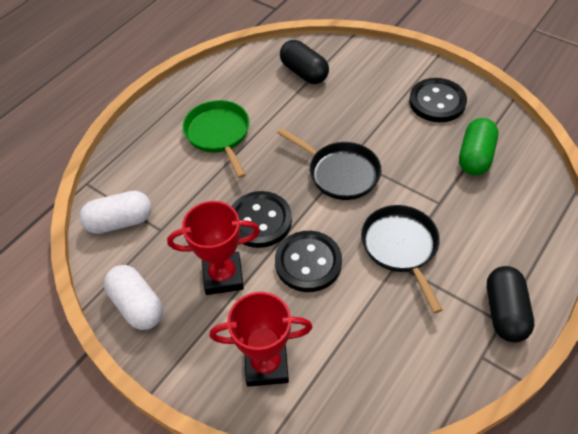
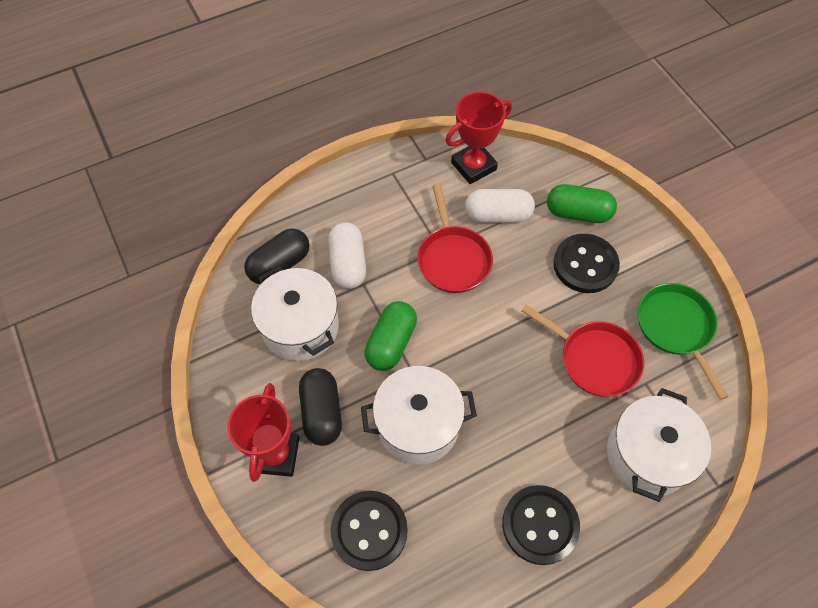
black pan: 2 -> 0
green capsule: 1 -> 2
red pan: 0 -> 2
white pot: 0 -> 3

